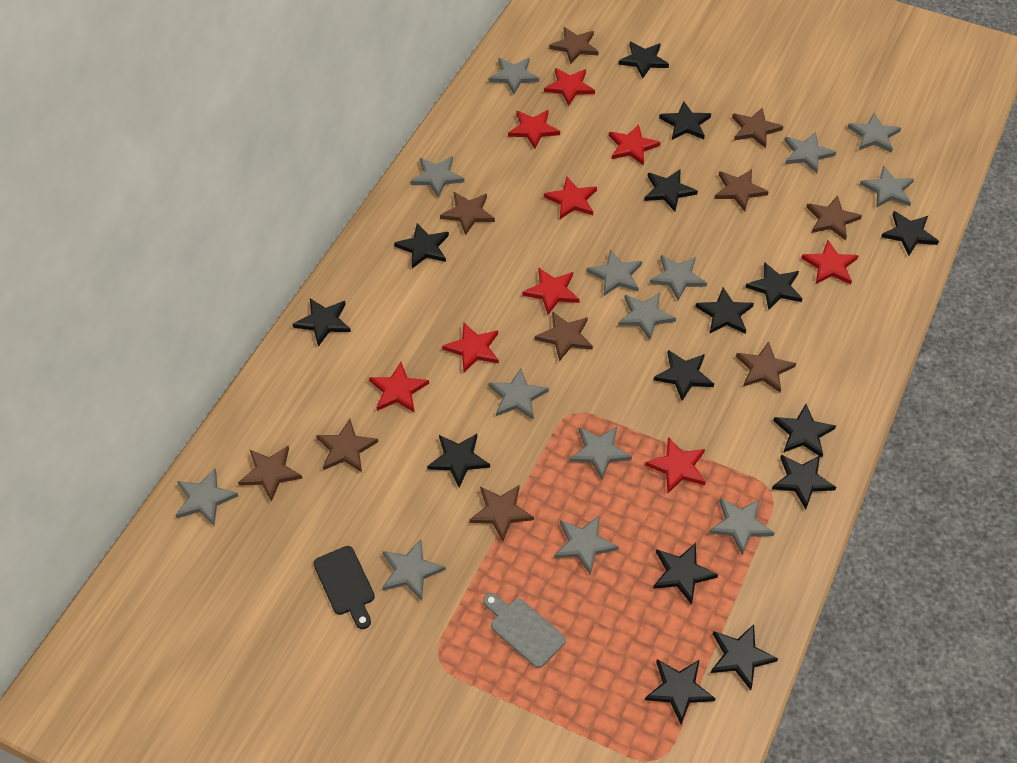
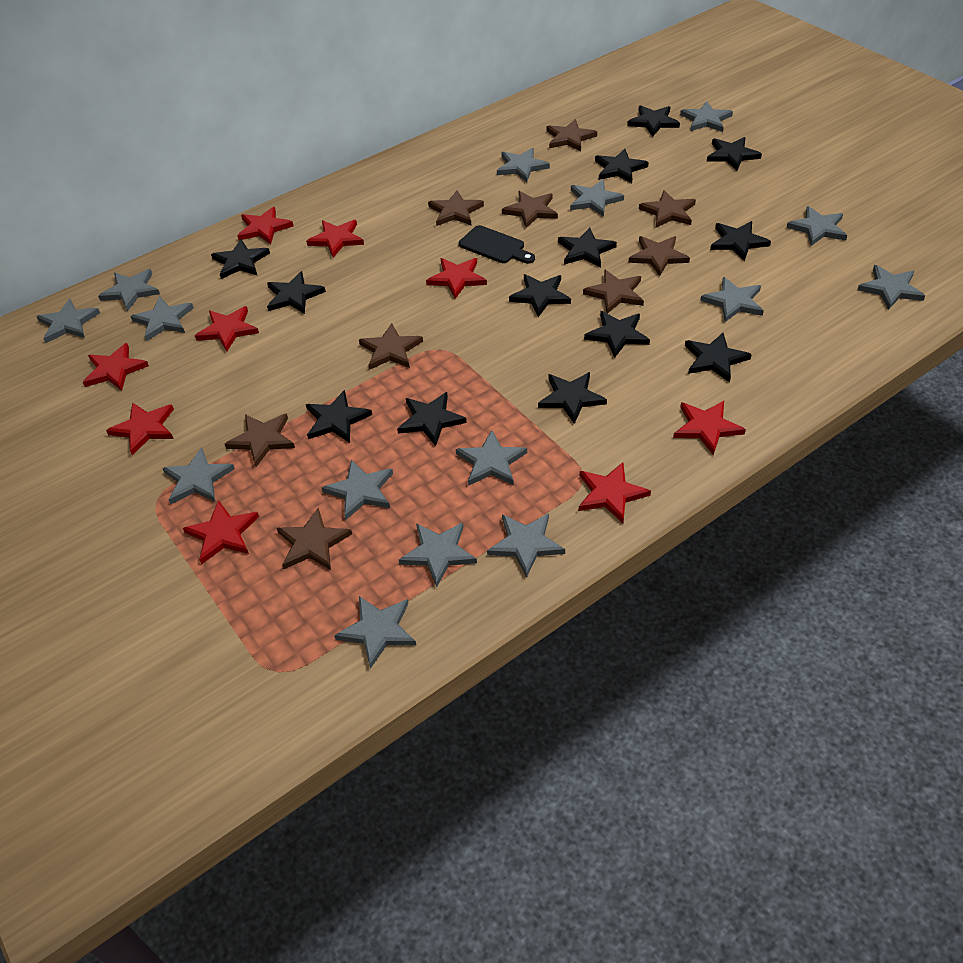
black star: 15 -> 13
brown star: 10 -> 9
grey cutting board: 1 -> 0
grey star: 14 -> 15

